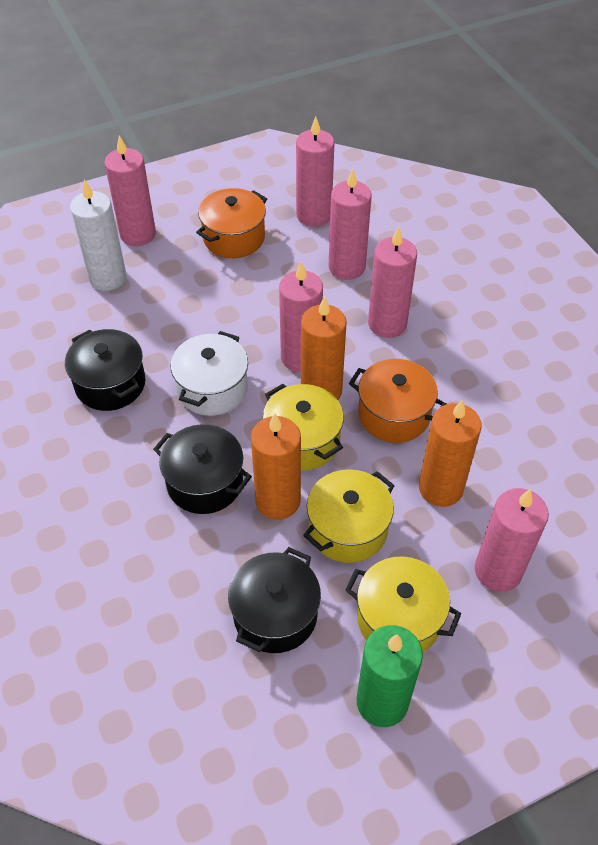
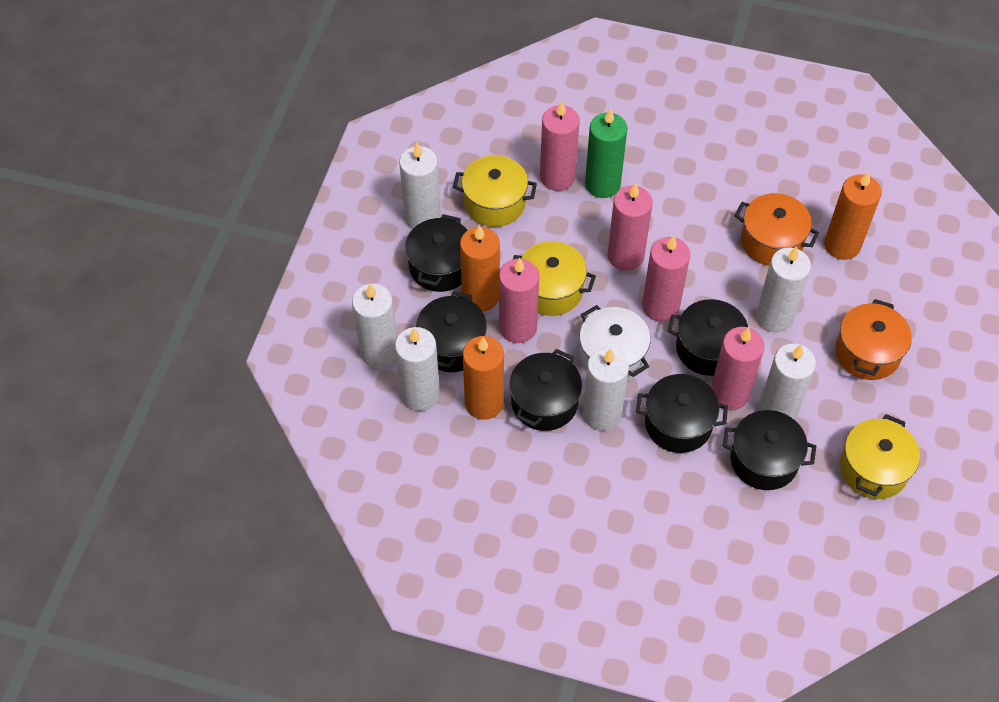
black pot: 3 -> 6
pink candle: 6 -> 5
white candle: 1 -> 6

